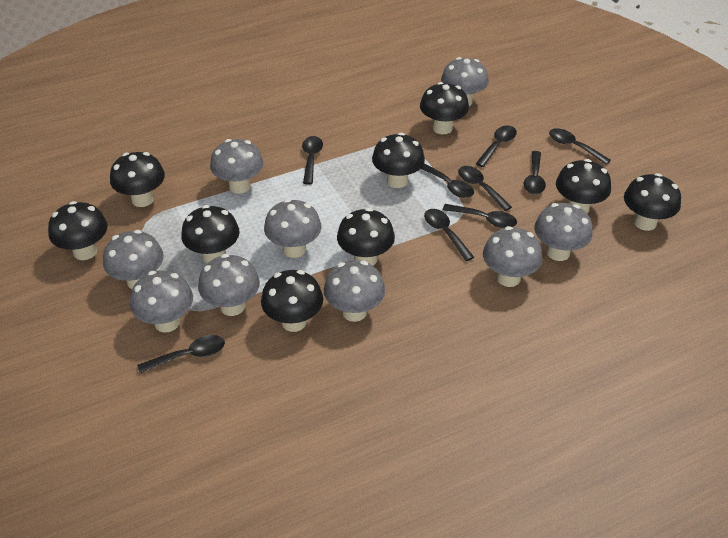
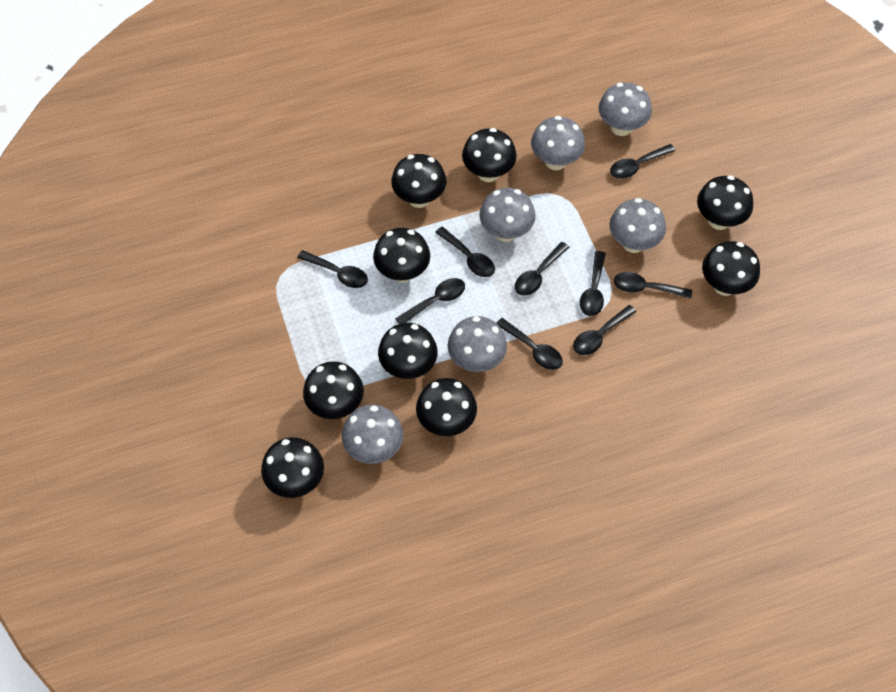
grey mushroom: 9 -> 6

